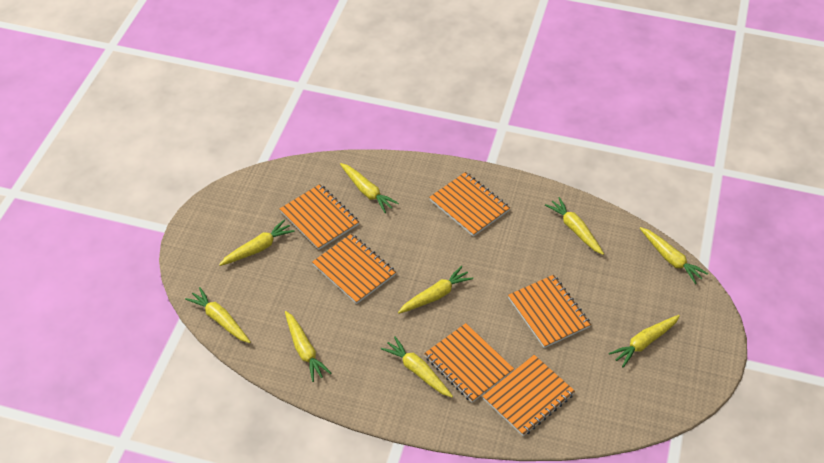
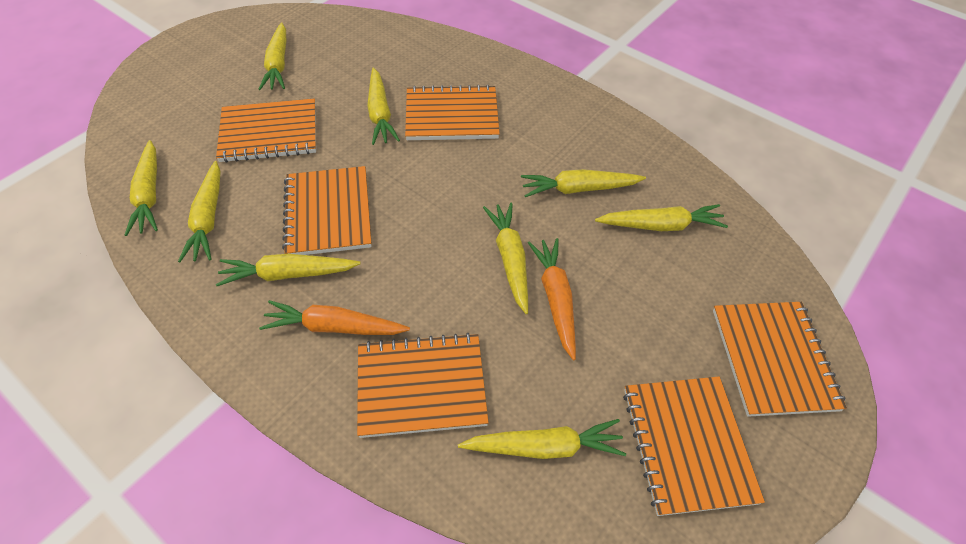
orange carrot: 0 -> 2

